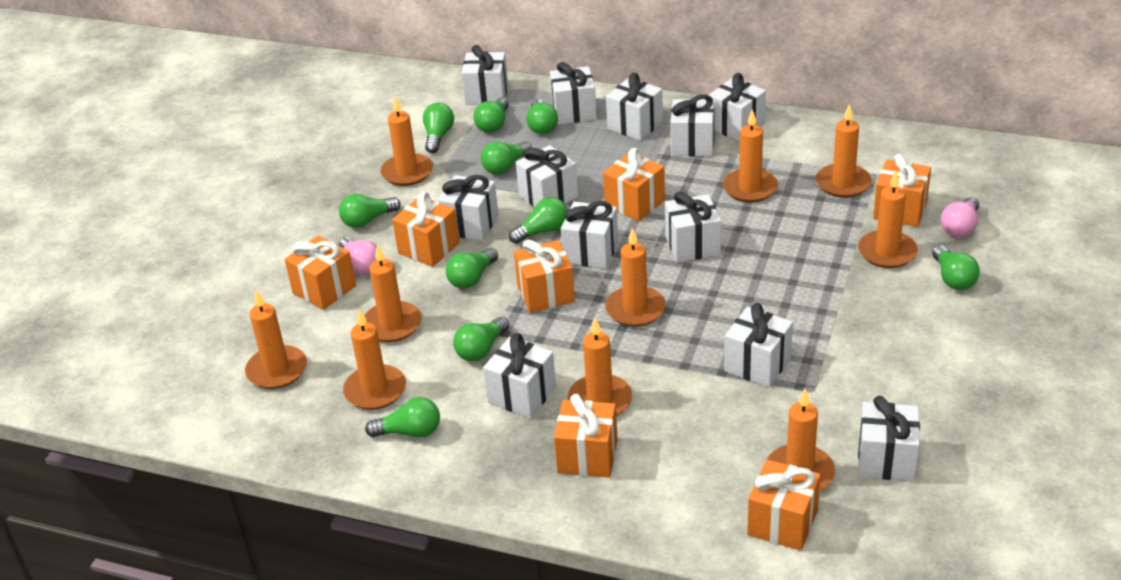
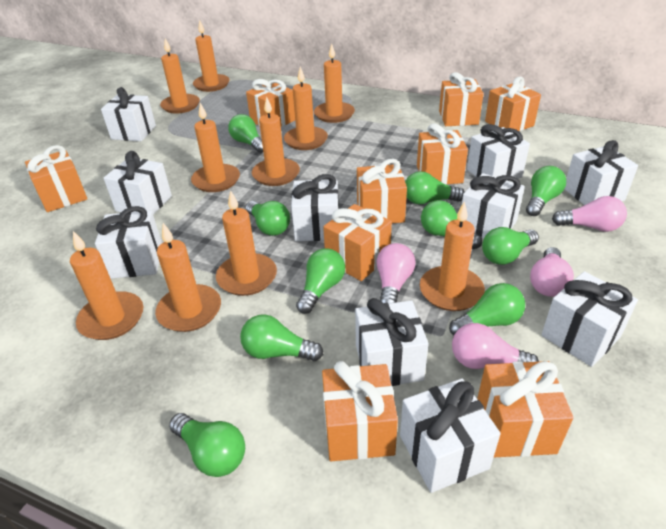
orange gift: 7 -> 9
pink light bulb: 2 -> 4
white gift: 12 -> 10

